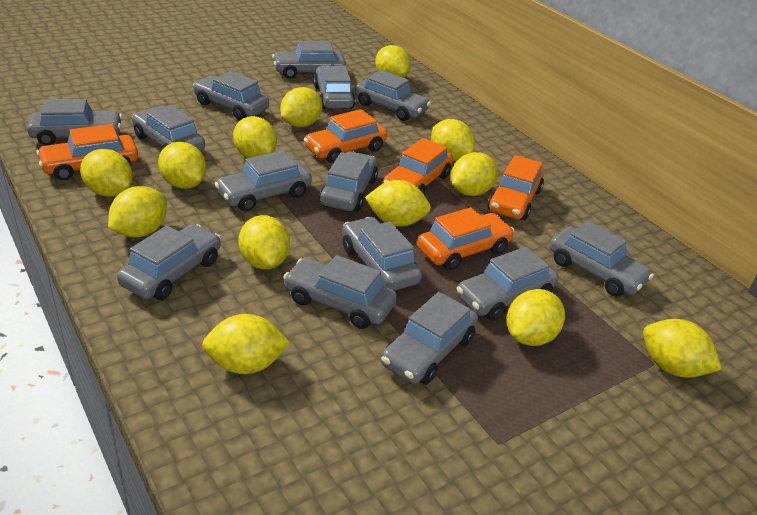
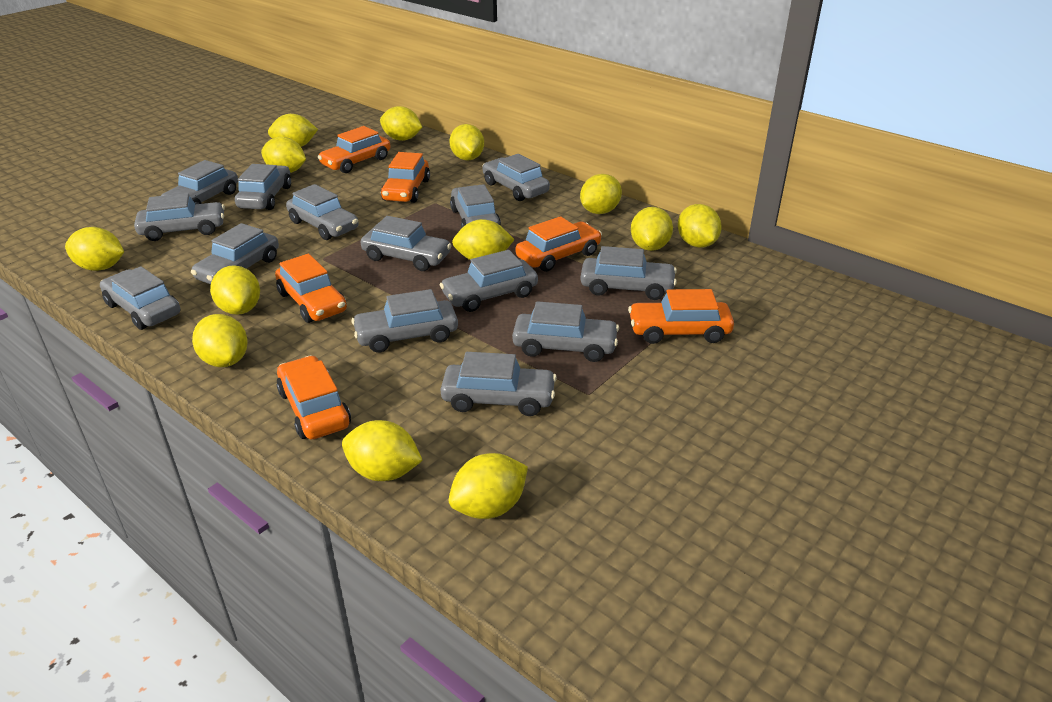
orange car: 5 -> 6

